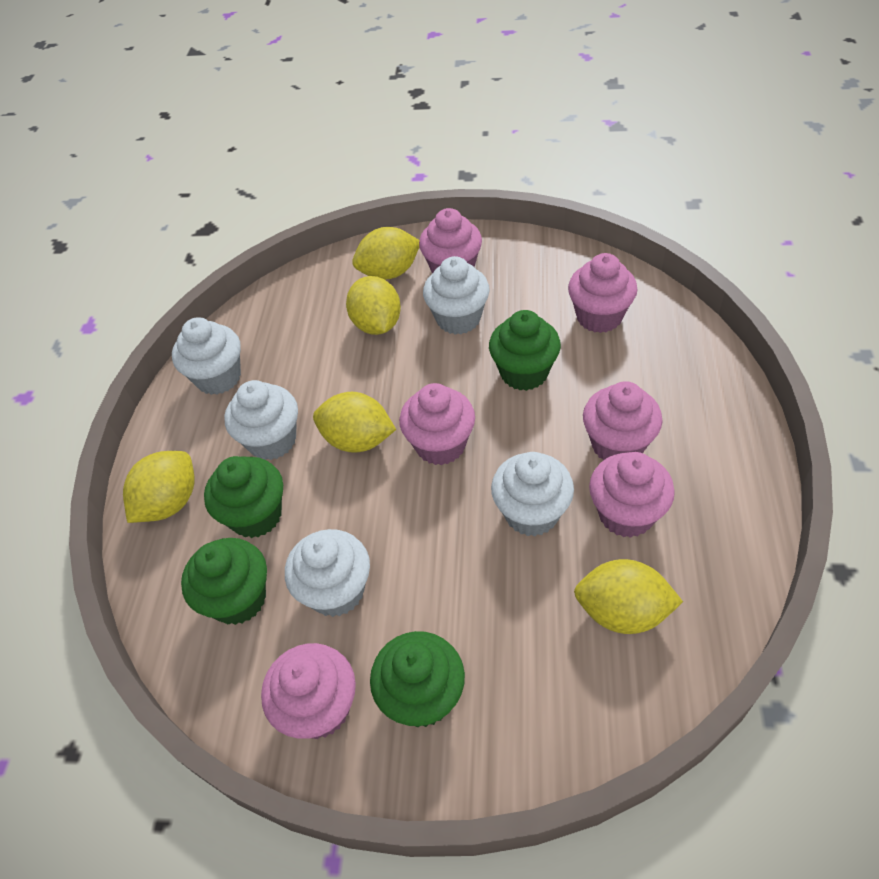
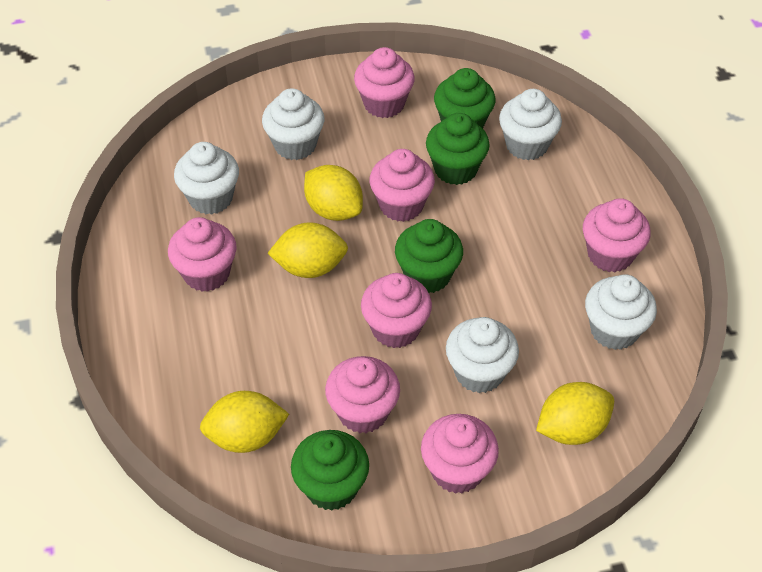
pink cupcake: 6 -> 7
yellow lemon: 5 -> 4

